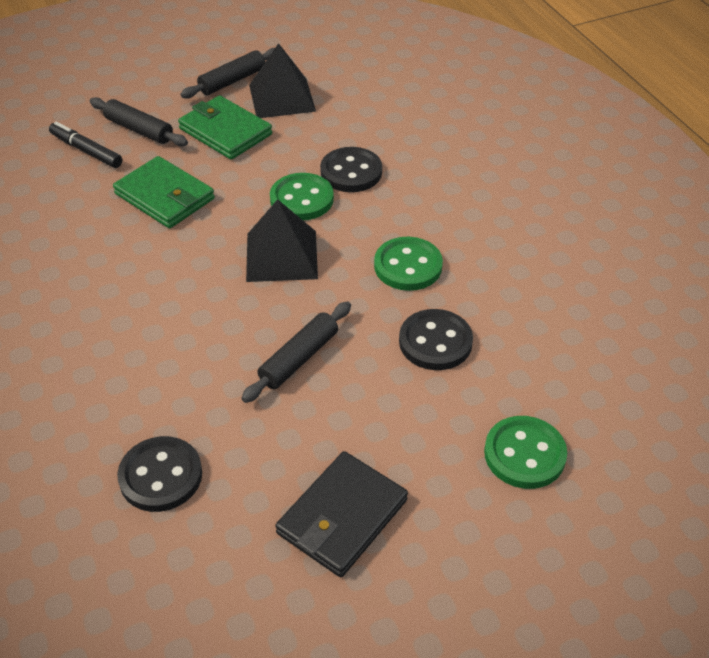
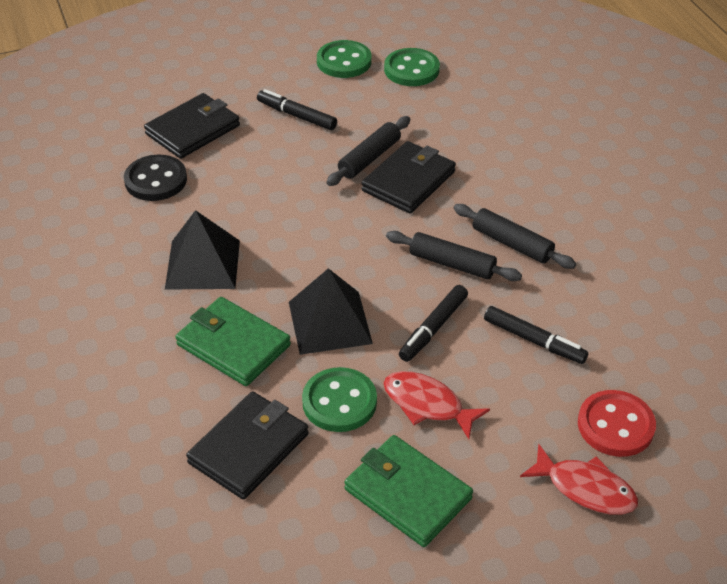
black button: 3 -> 1
black marker: 1 -> 3
black wallet: 1 -> 3
red button: 0 -> 1
red fish: 0 -> 2

